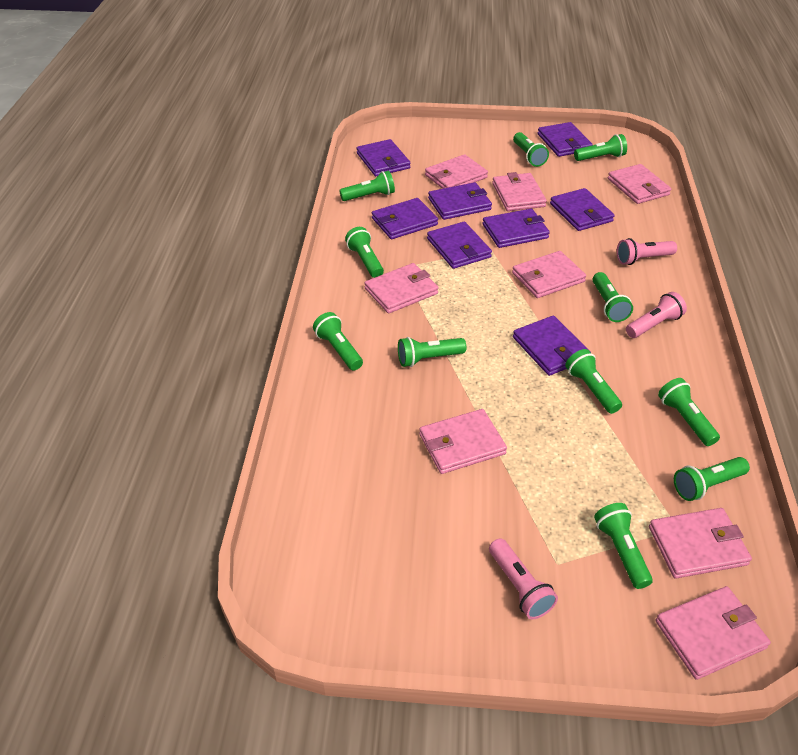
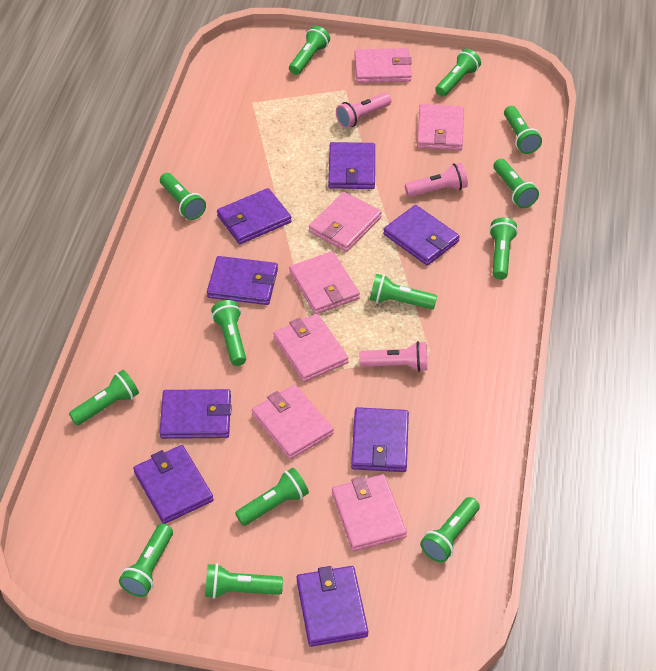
green flashlight: 11 -> 13
pink wallet: 8 -> 7

